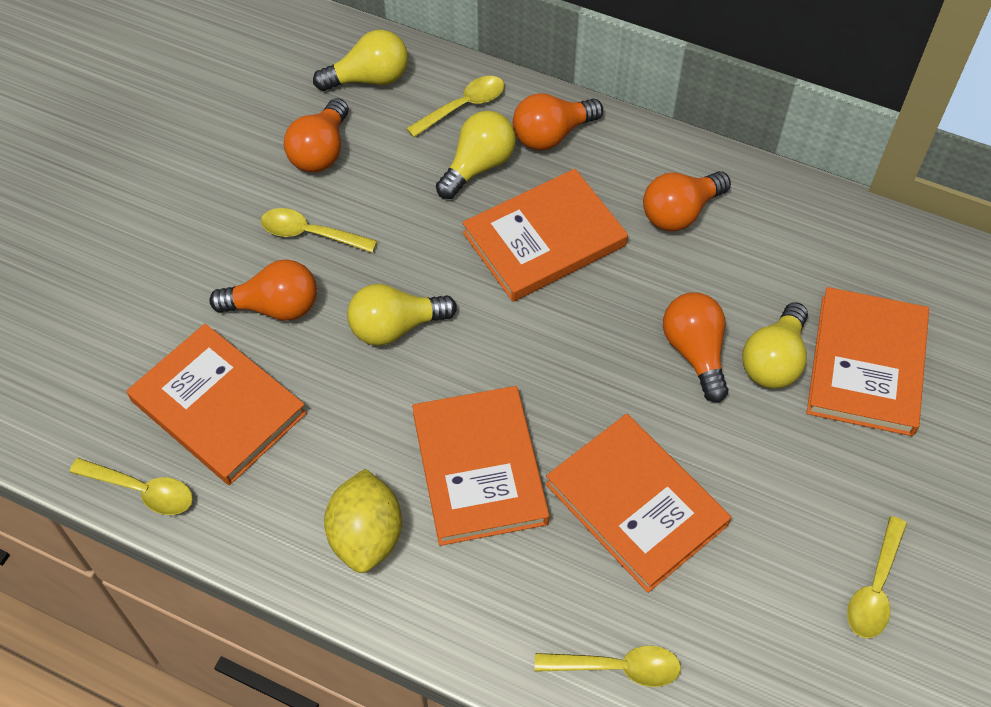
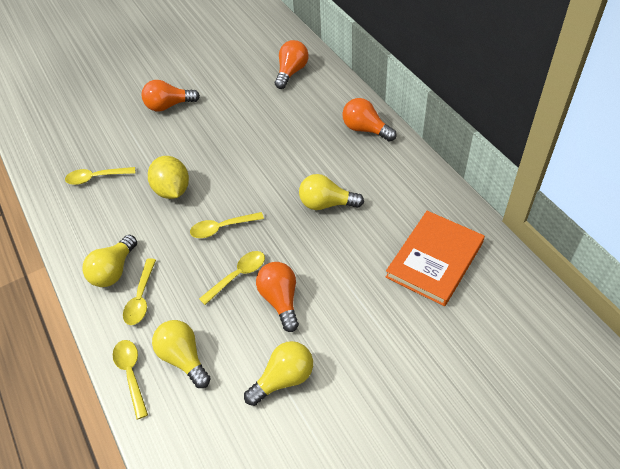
orange book: 5 -> 1
orange light bulb: 5 -> 4

